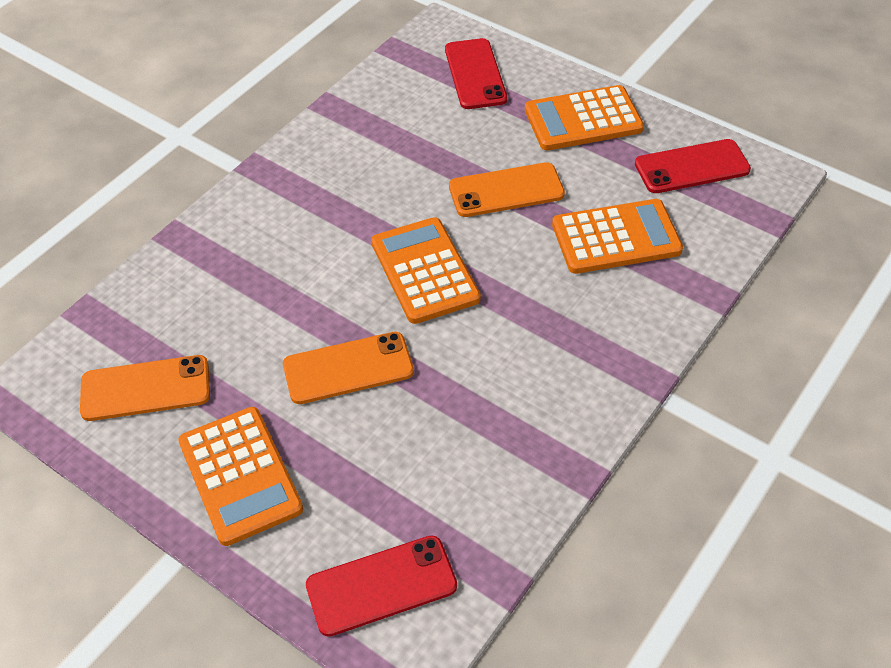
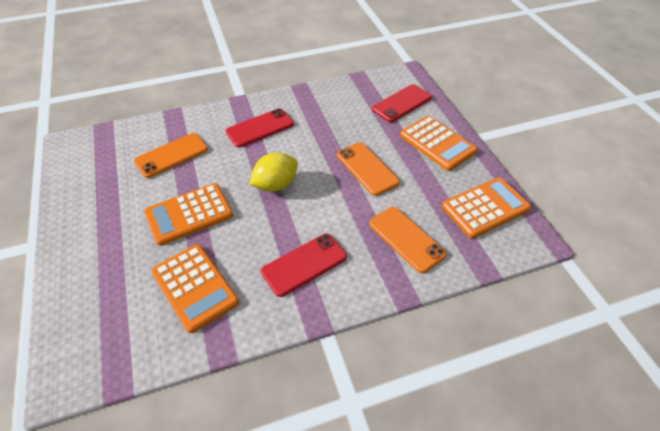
yellow lemon: 0 -> 1

